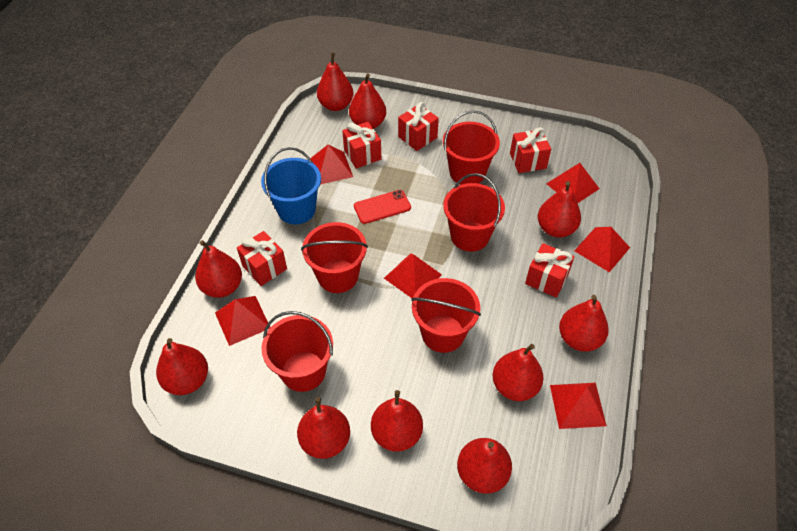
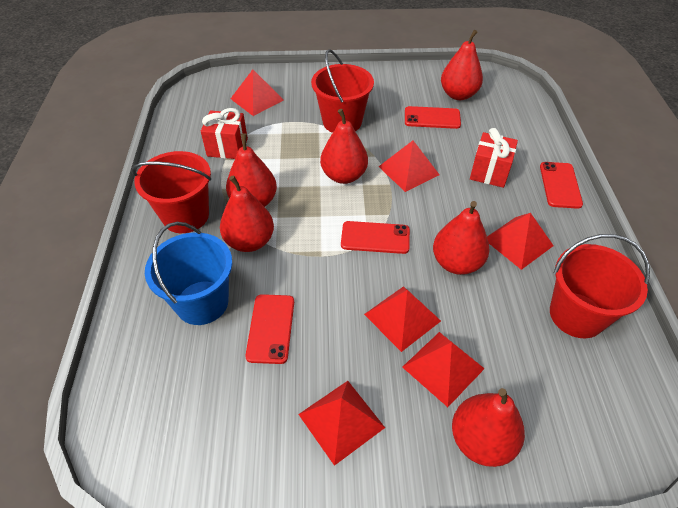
red bucket: 5 -> 3
red gift: 5 -> 2
red pear: 10 -> 6
red phone: 1 -> 4

